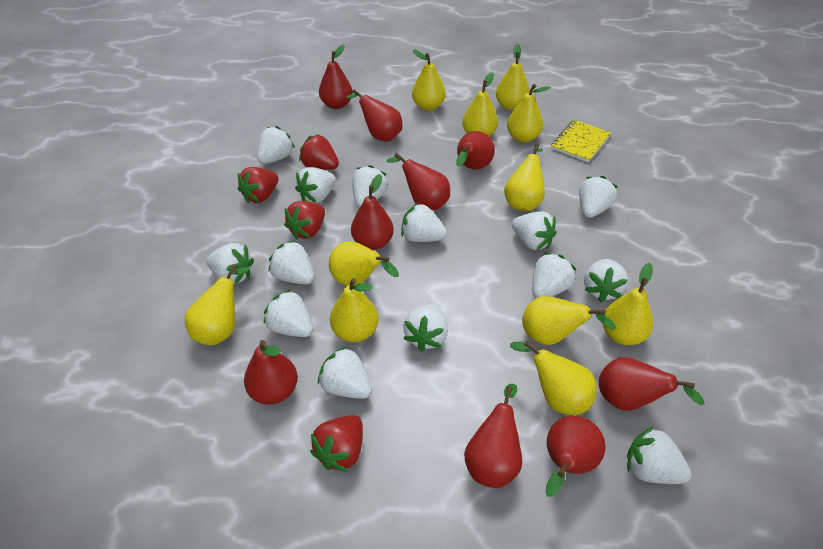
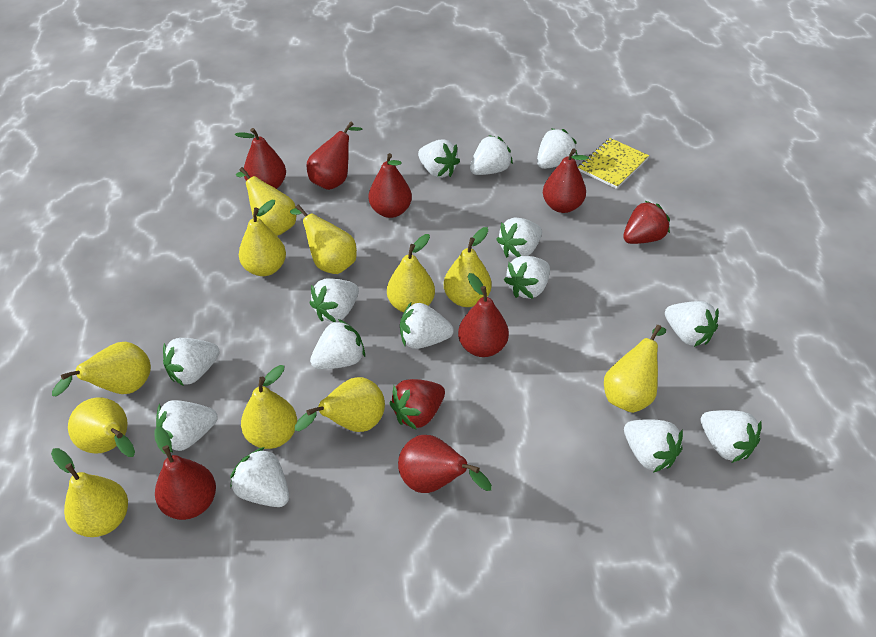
red pear: 9 -> 7
red strawberry: 4 -> 2

